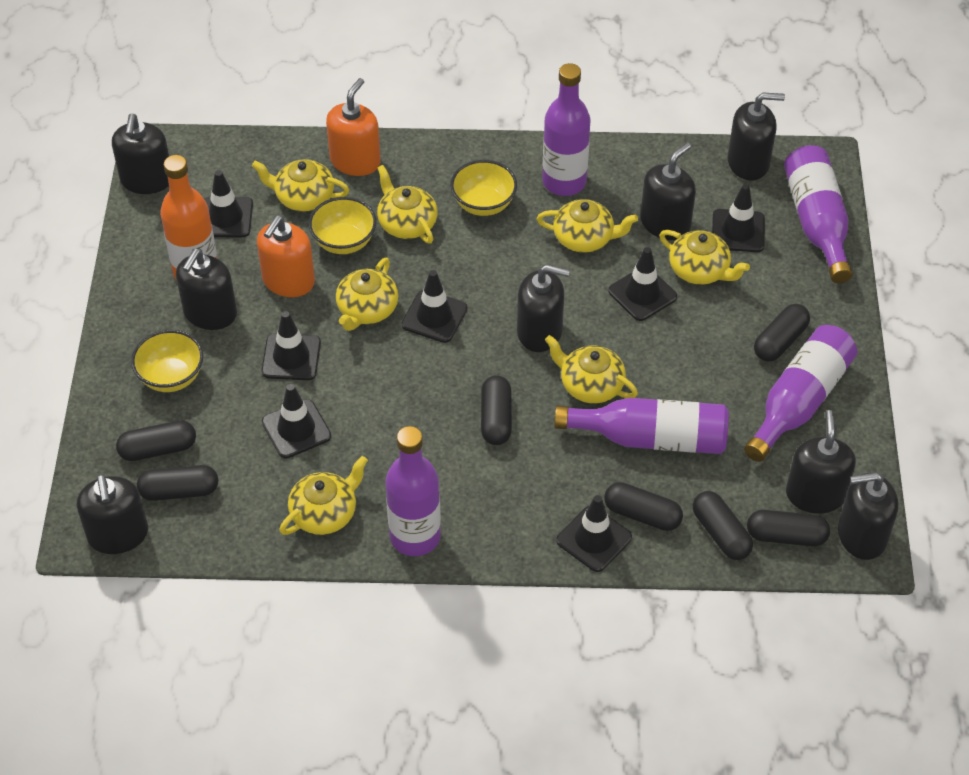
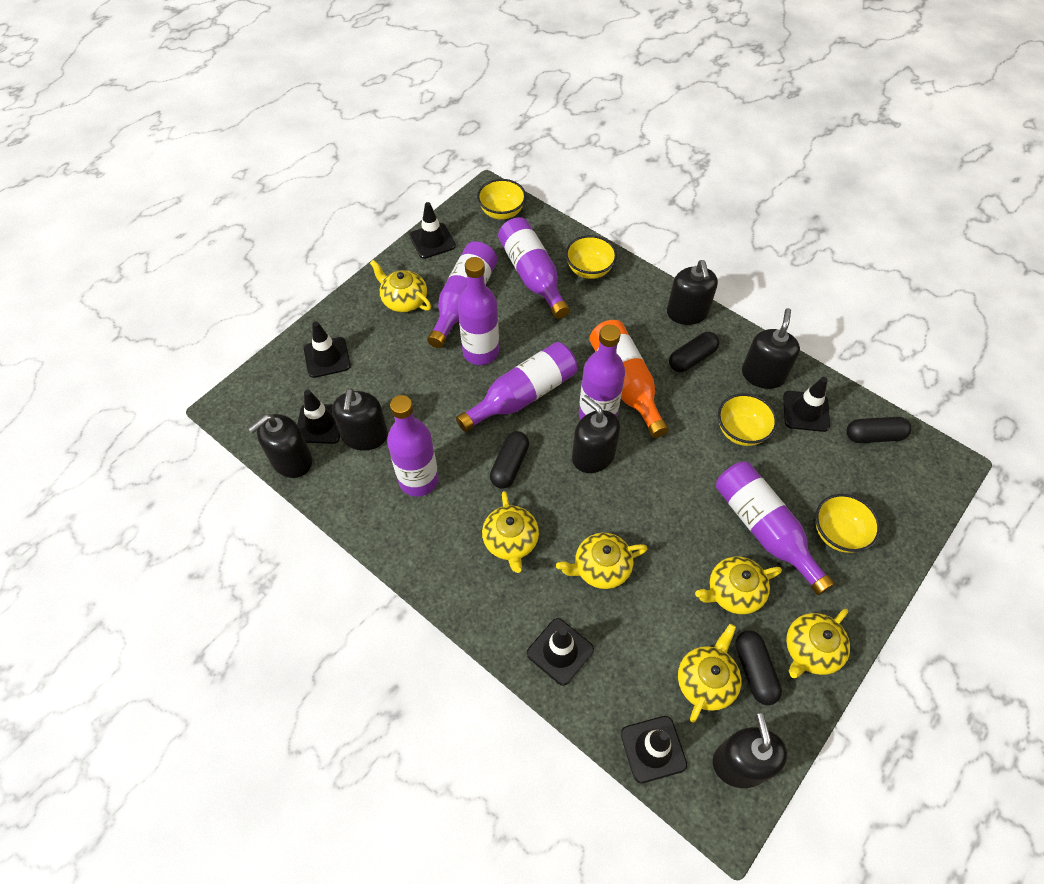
black capsule: 7 -> 4
black soap dispenser: 8 -> 6
black traffic cone: 7 -> 6
orange soap dispenser: 2 -> 0
purple bottle: 5 -> 7
yellow bowl: 3 -> 4
yellow teapot: 7 -> 6

